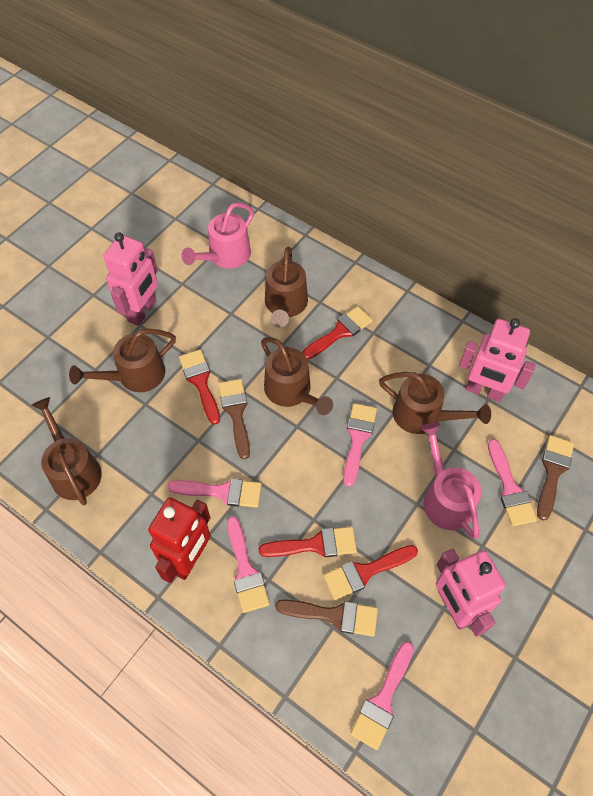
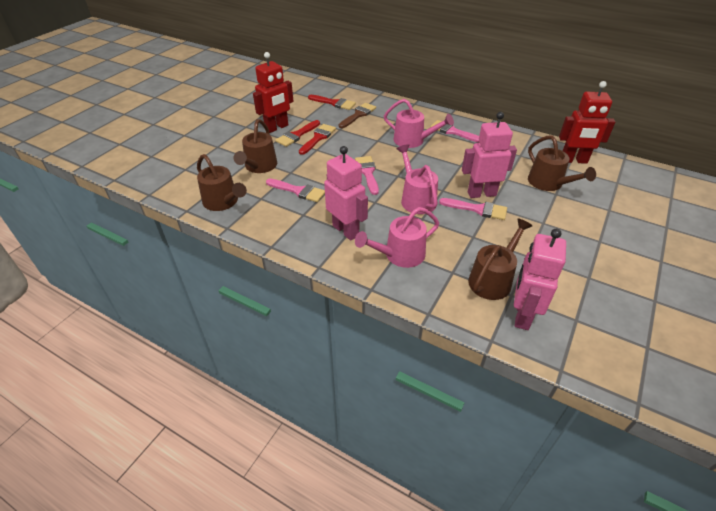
brown brush: 3 -> 1
brown watering can: 5 -> 4
pink brush: 5 -> 4
pink watering can: 2 -> 3
red brush: 4 -> 3
red robot: 1 -> 2

